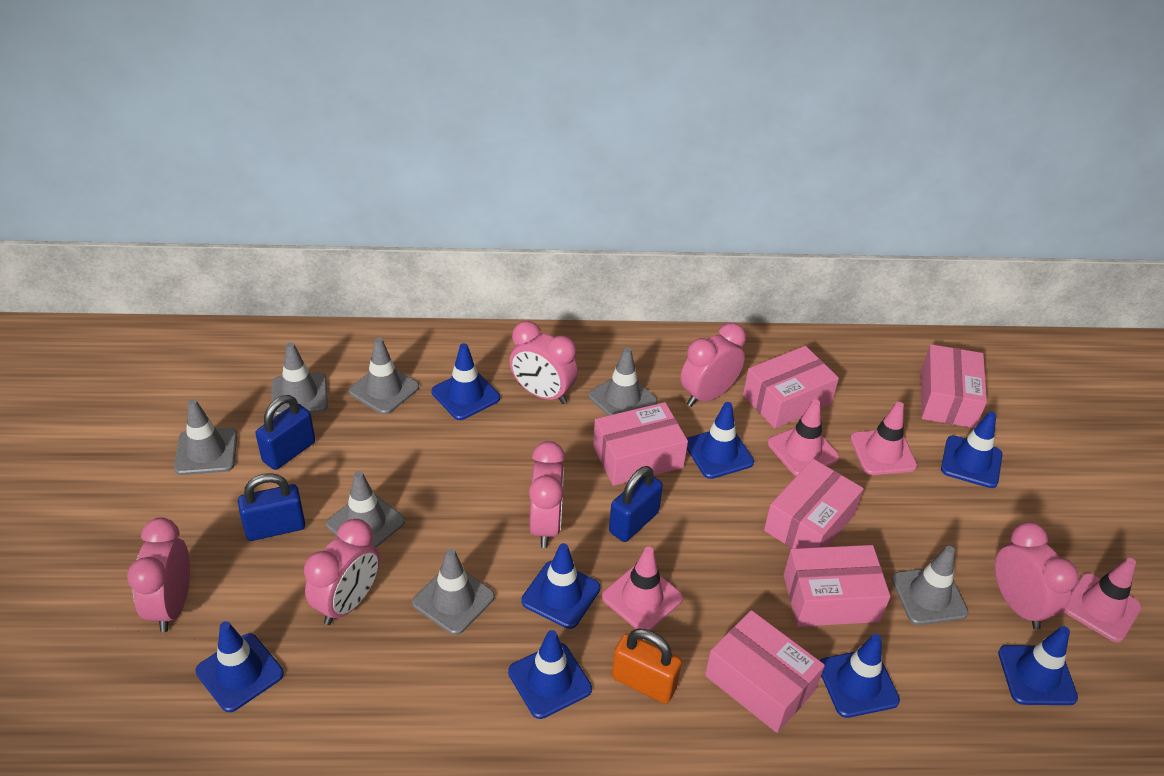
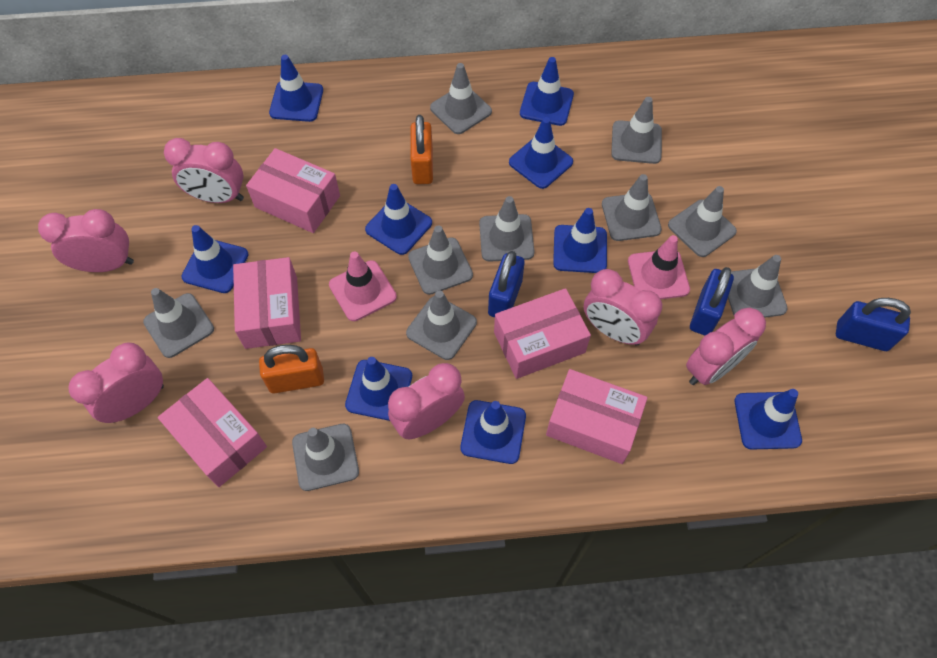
blue traffic cone: 8 -> 9
grey traffic cone: 7 -> 10
orange padlock: 1 -> 2
pink box: 6 -> 5
pink traffic cone: 4 -> 2

